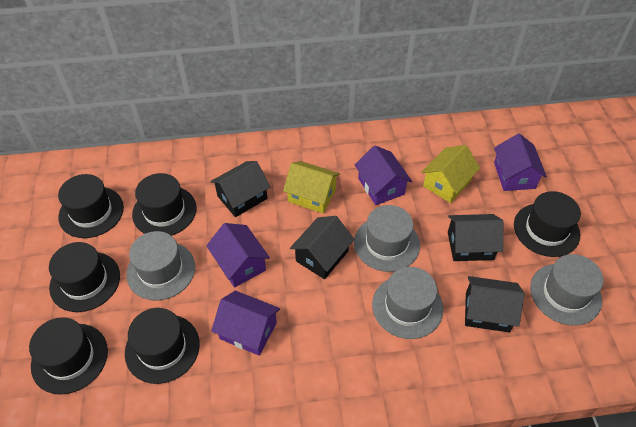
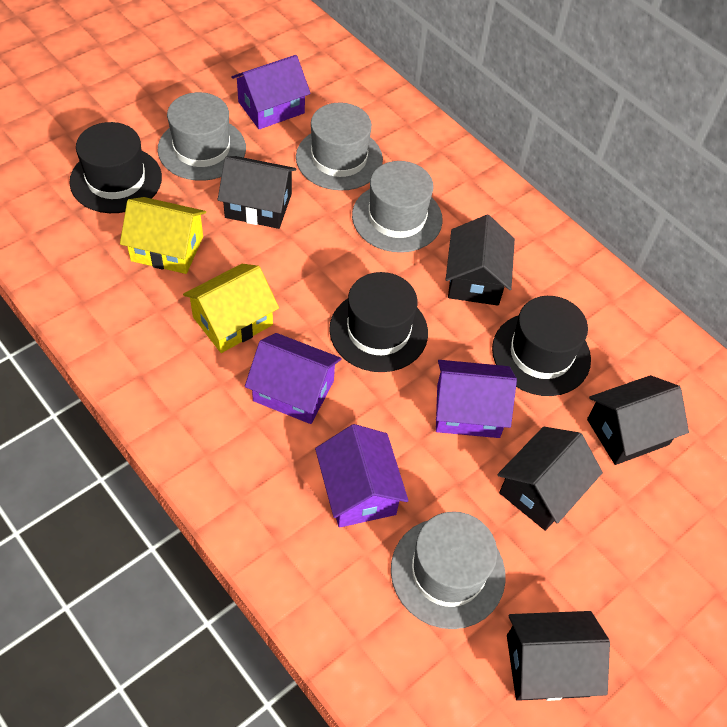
black hat: 6 -> 3
black house: 4 -> 5

